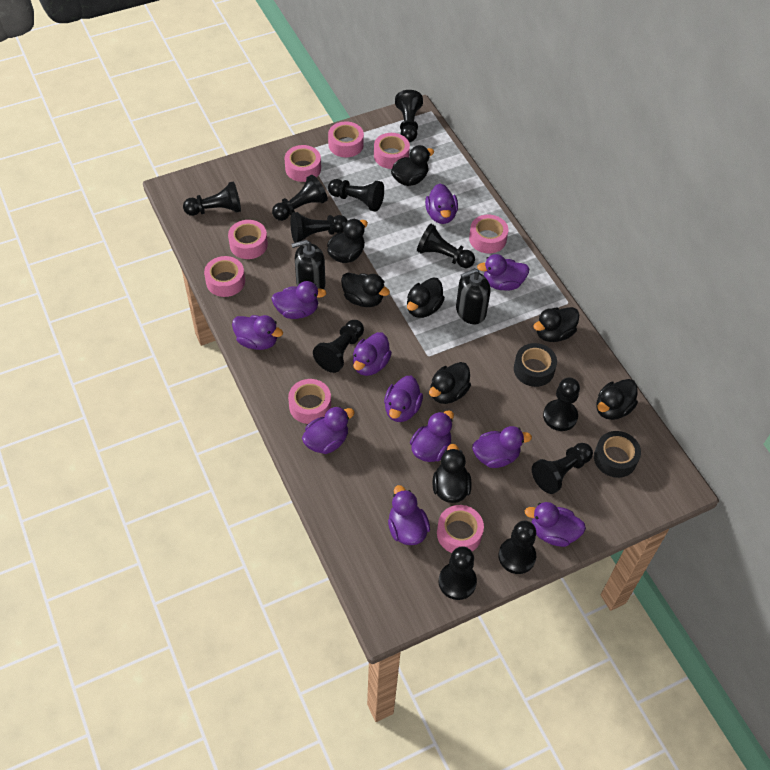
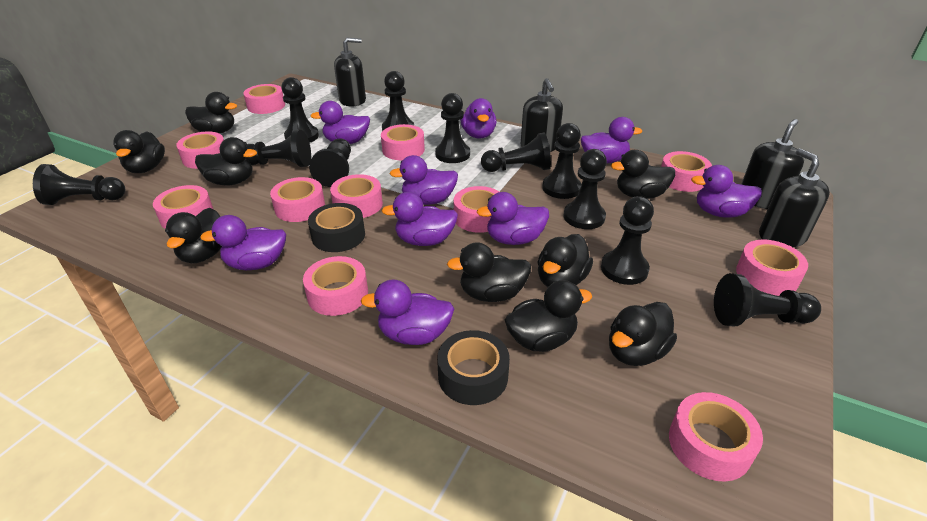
black duck: 8 -> 9
black soap dispenser: 2 -> 4
pink tape: 8 -> 11
purple duck: 11 -> 9

